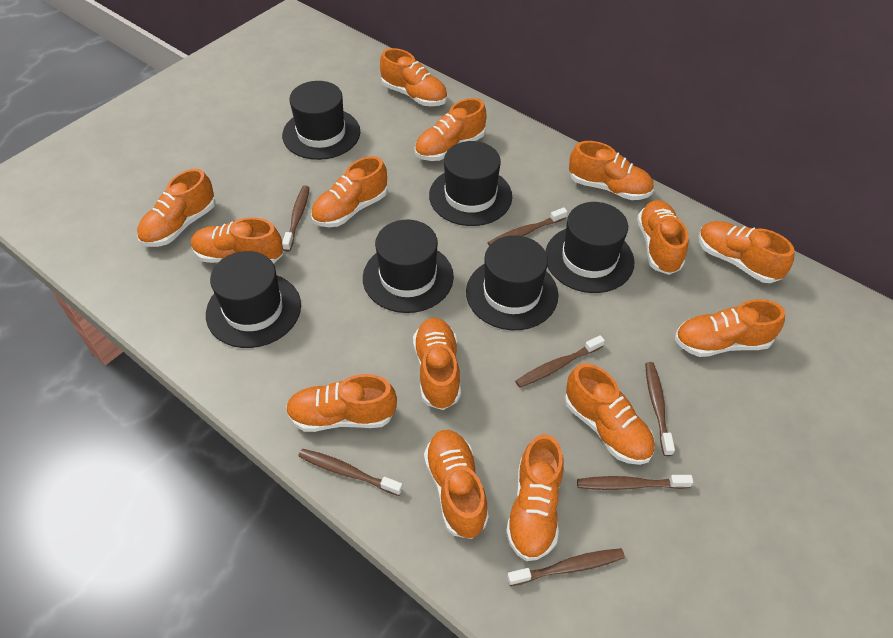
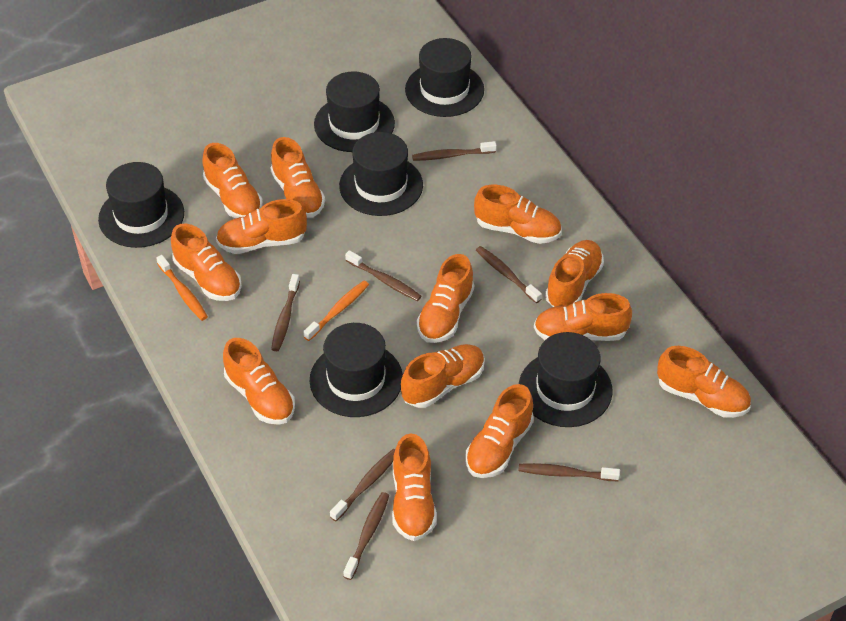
orange shoe: 14 -> 13
orange toothbrush: 0 -> 2

